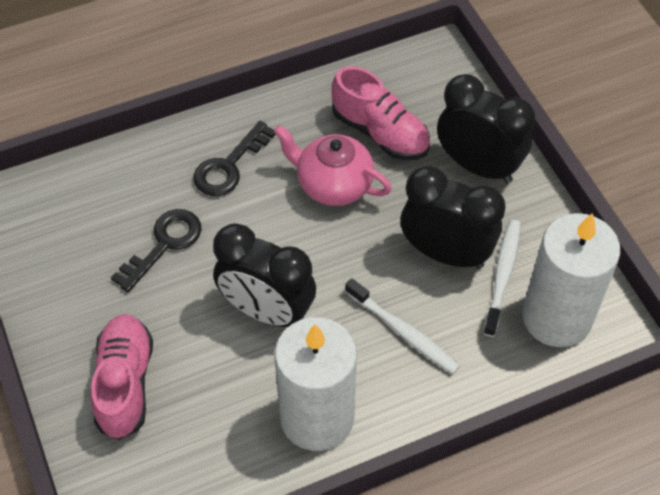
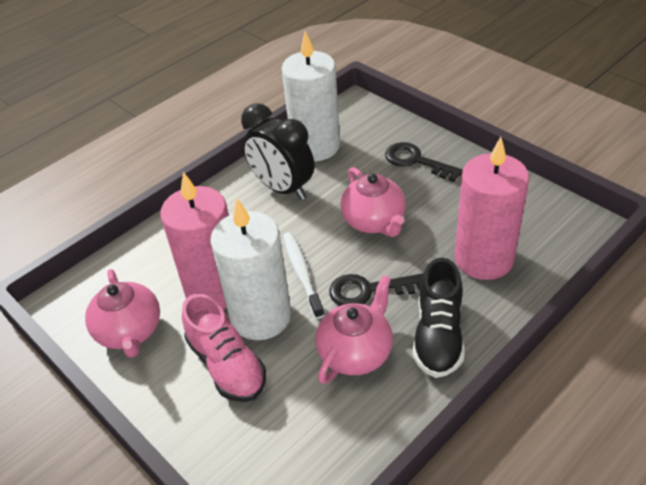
black clock: 3 -> 1
black shoe: 0 -> 1
pink candle: 0 -> 2
pink shoe: 2 -> 1
pink teapot: 1 -> 3
white toothbrush: 2 -> 1

